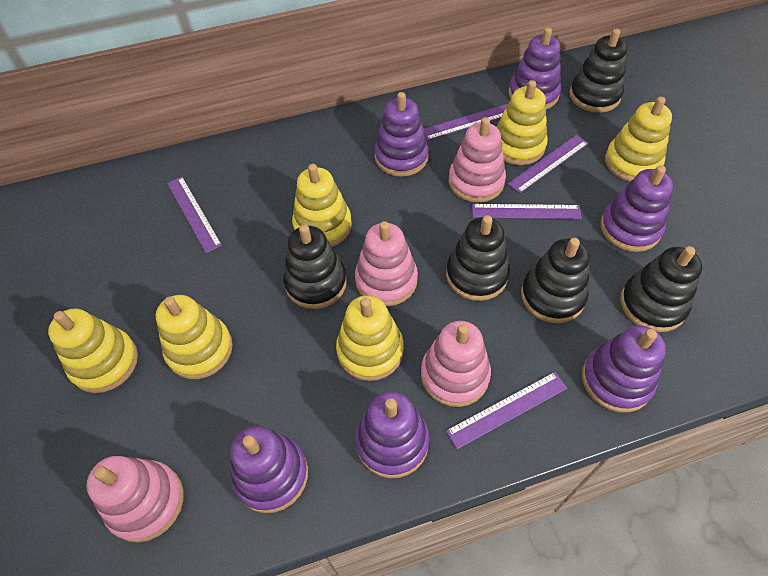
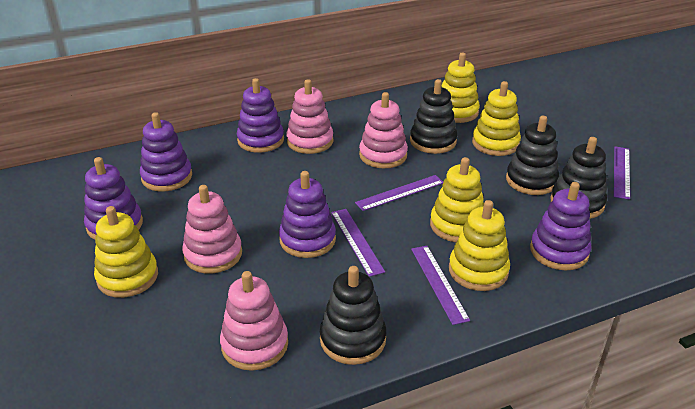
black stacking toy: 5 -> 4
purple ruler: 5 -> 4
purple stacking toy: 6 -> 5
yellow stacking toy: 6 -> 5

